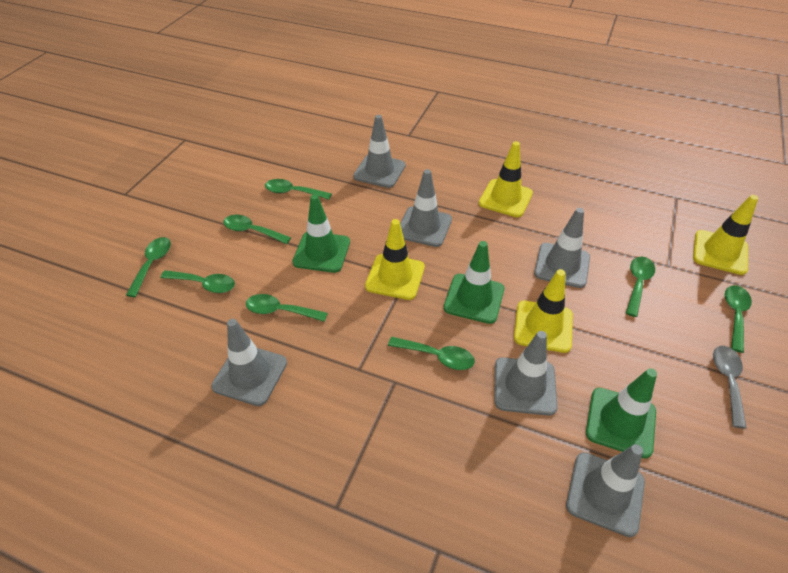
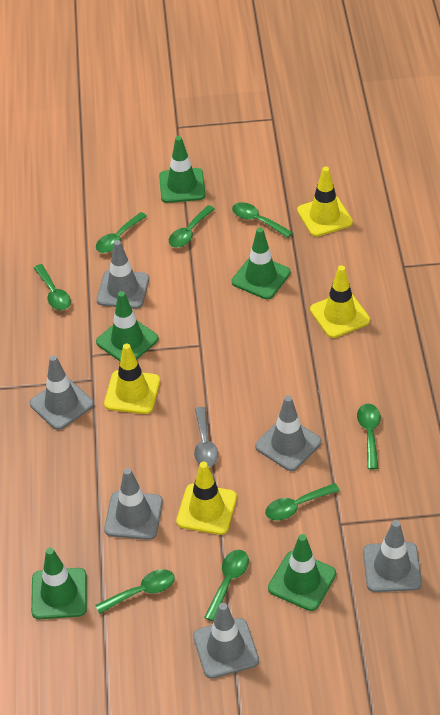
green traffic cone: 3 -> 5

